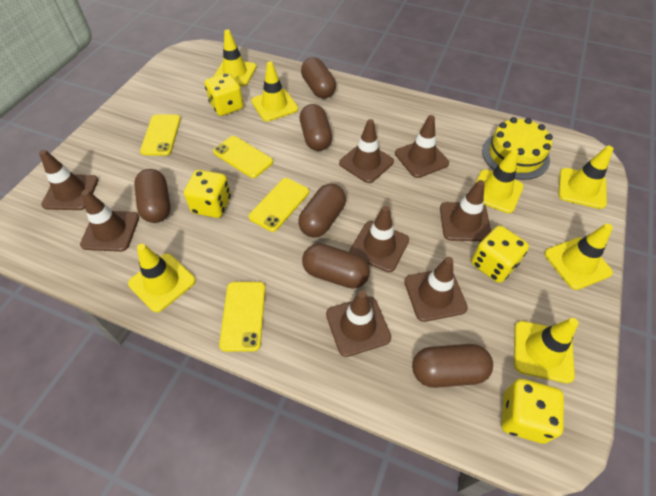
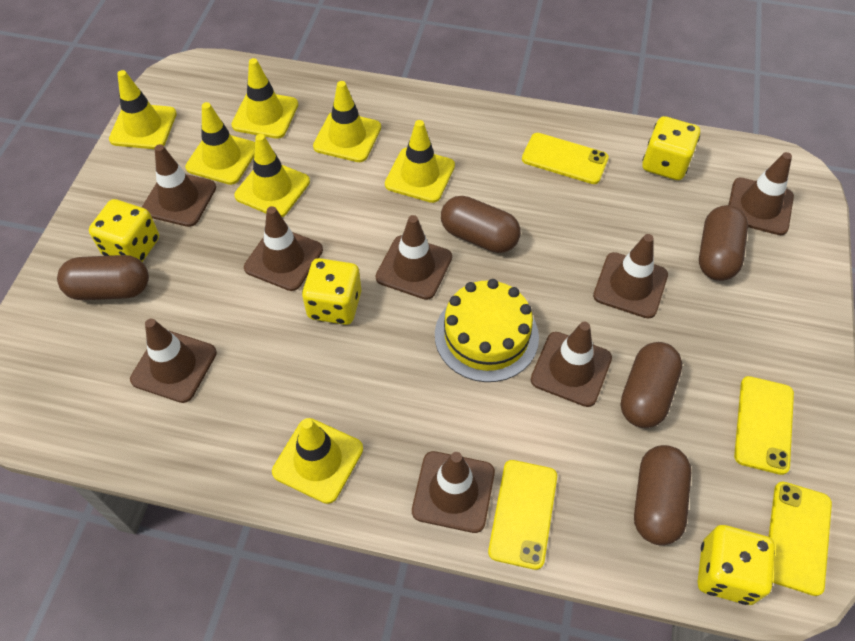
brown capsule: 6 -> 5

